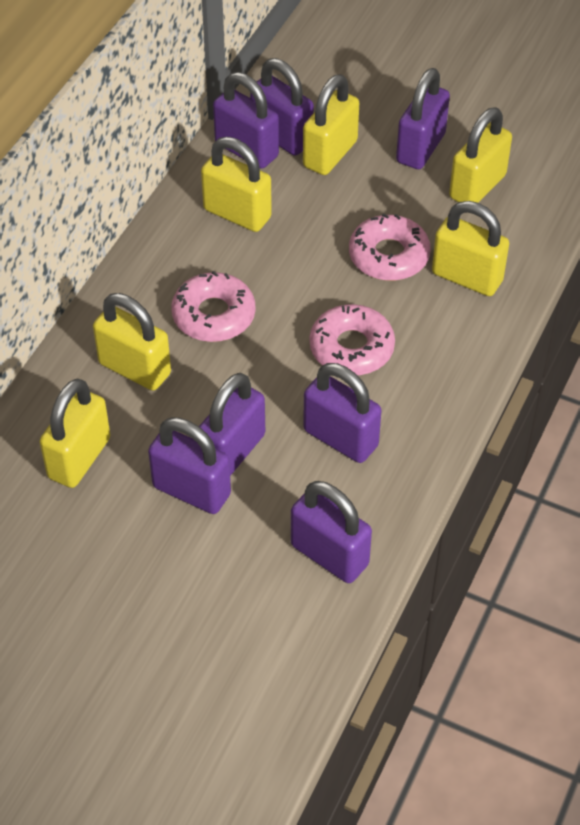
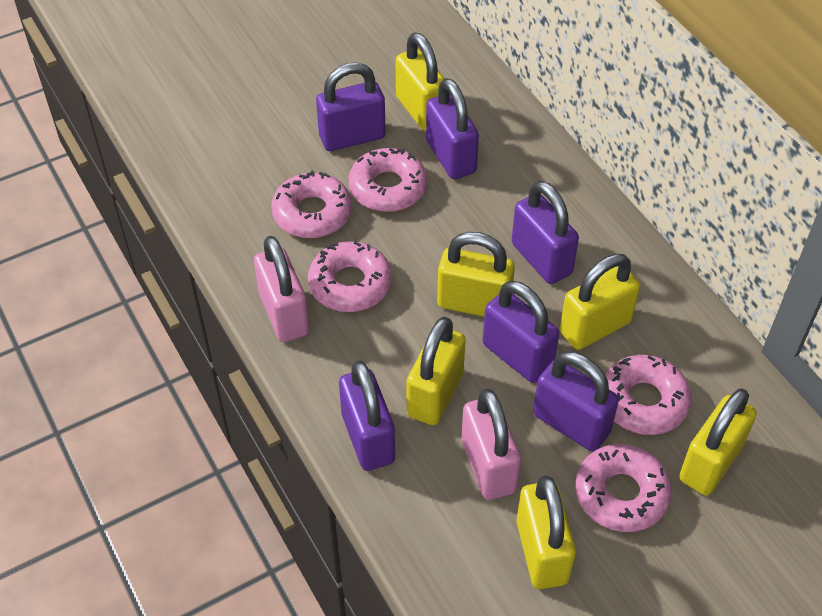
pink donut: 3 -> 5
pink padlock: 0 -> 2
purple padlock: 7 -> 6

